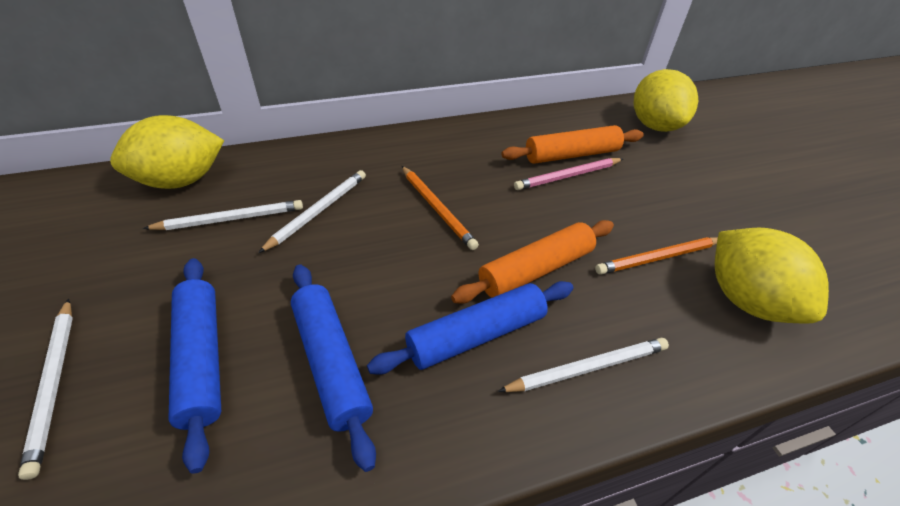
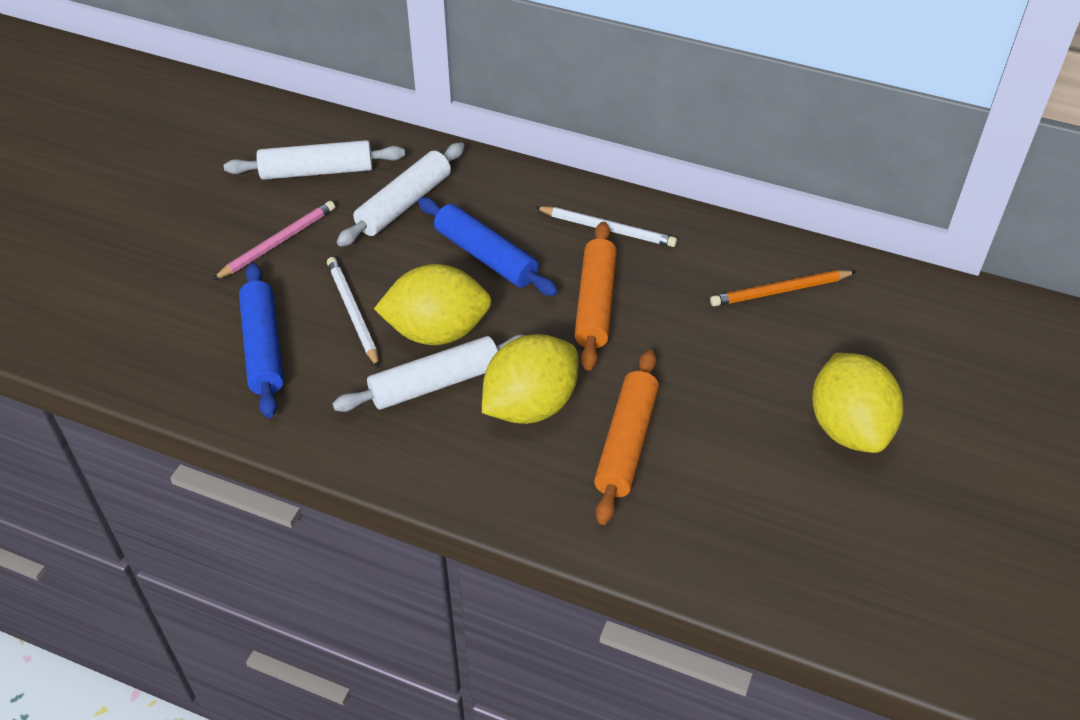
blue rolling pin: 3 -> 2
orange pencil: 2 -> 1
white pencil: 4 -> 2
white rolling pin: 0 -> 3

